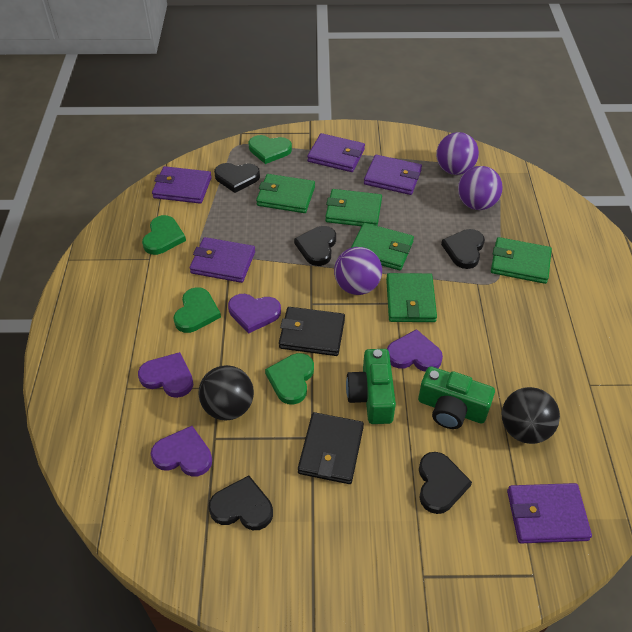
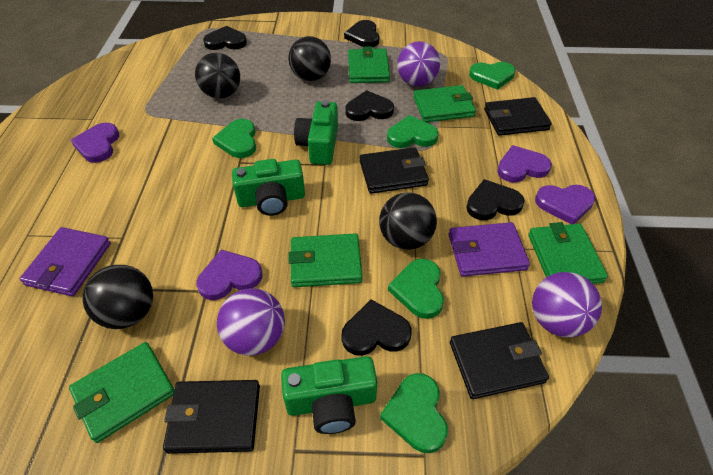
black ball: 2 -> 4
black wallet: 2 -> 4
green camera: 2 -> 3
green heart: 4 -> 5
purple wallet: 5 -> 2

